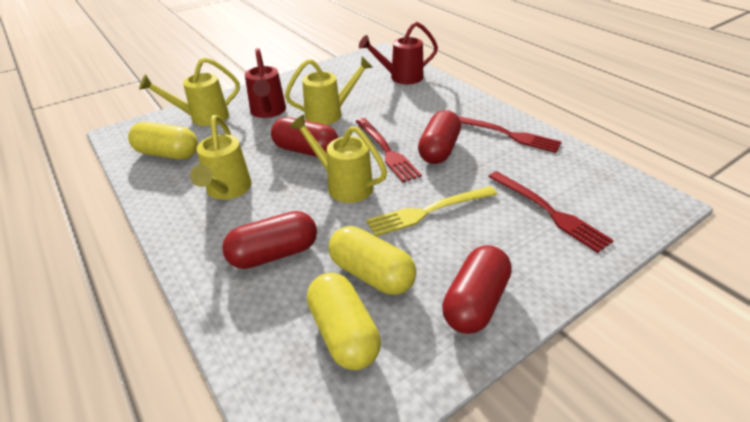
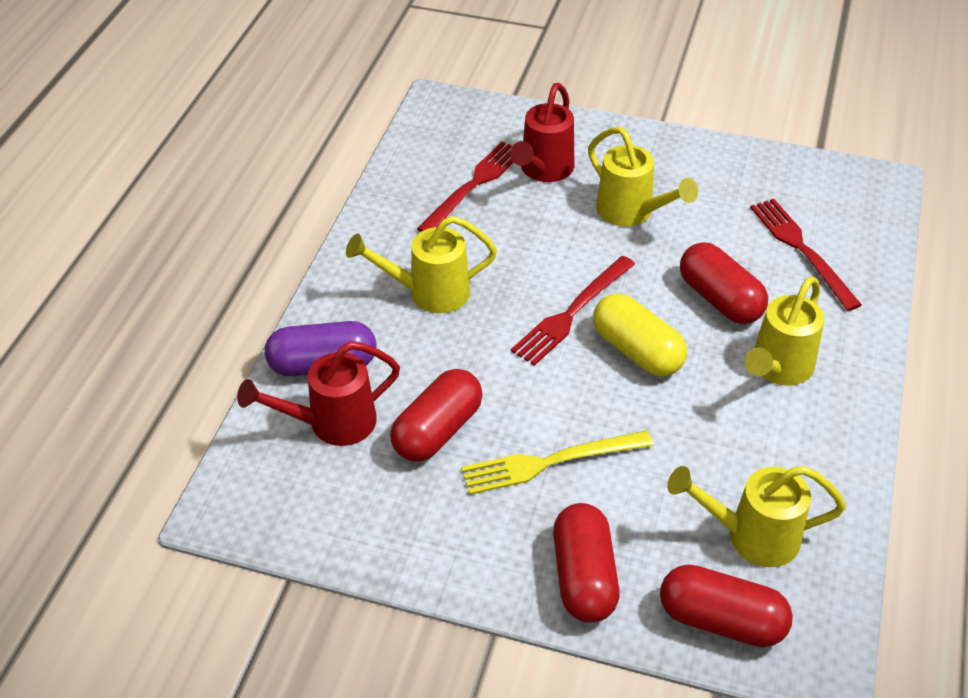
purple capsule: 0 -> 1
yellow capsule: 3 -> 1

